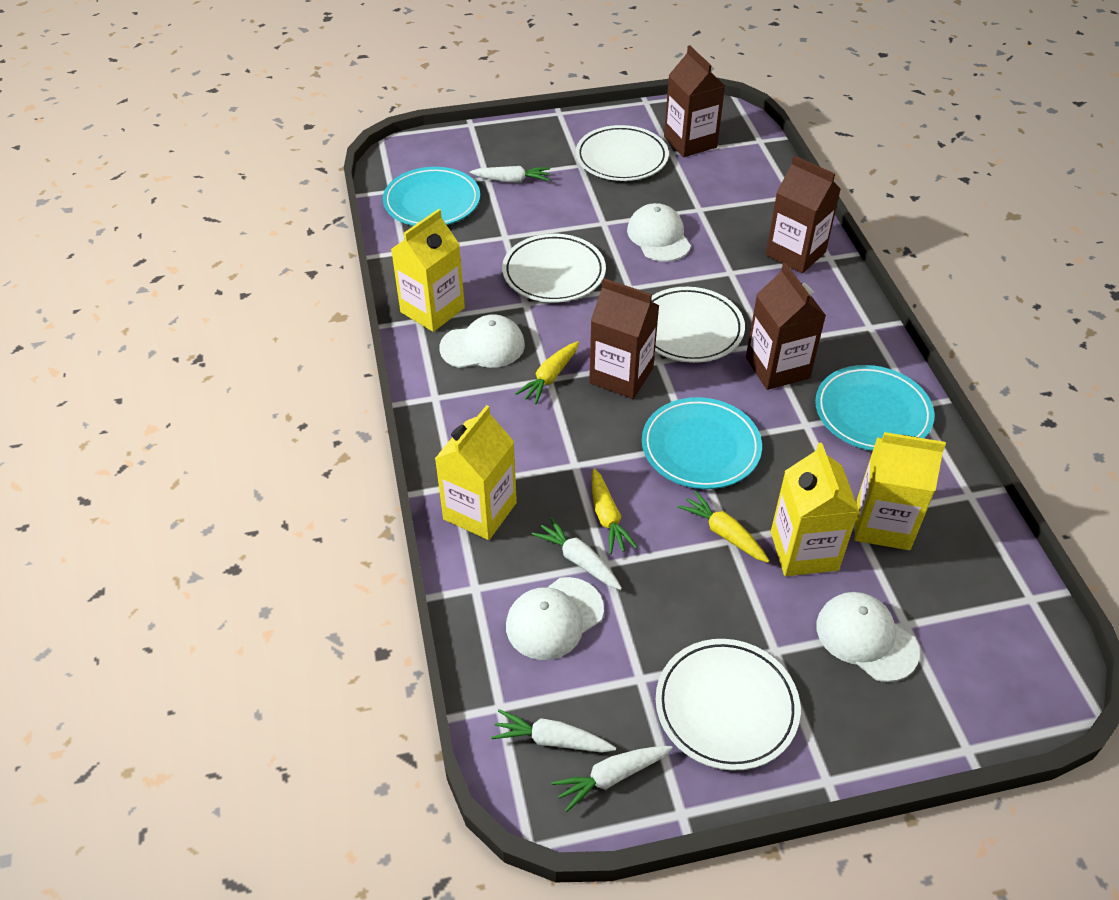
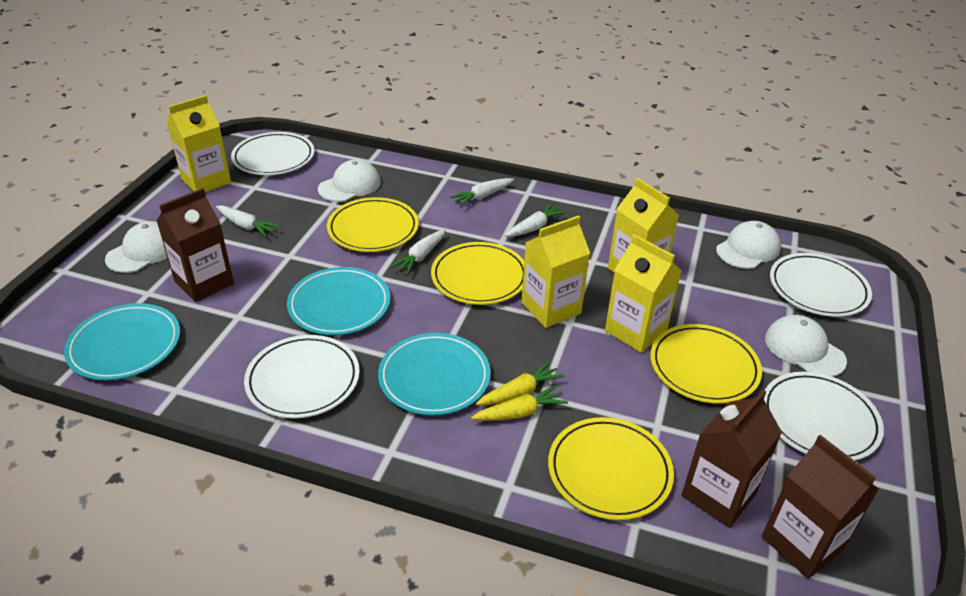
brown carton: 4 -> 3
yellow carrot: 3 -> 2
yellow plate: 0 -> 4

